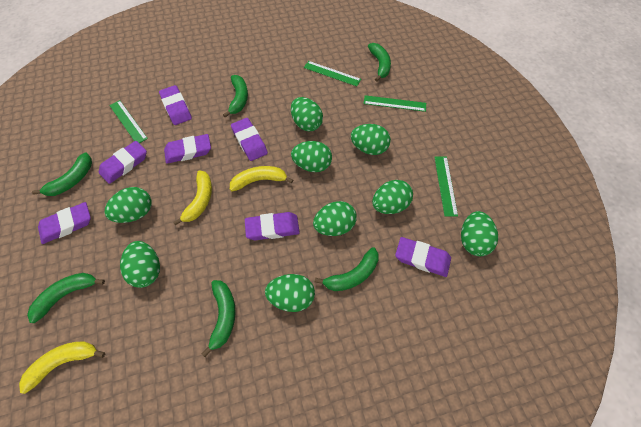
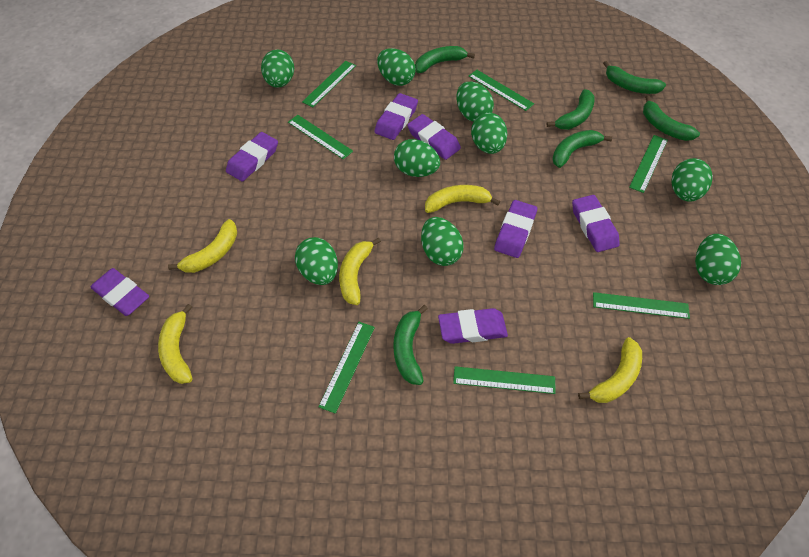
green ruler: 4 -> 7
yellow banana: 3 -> 5

